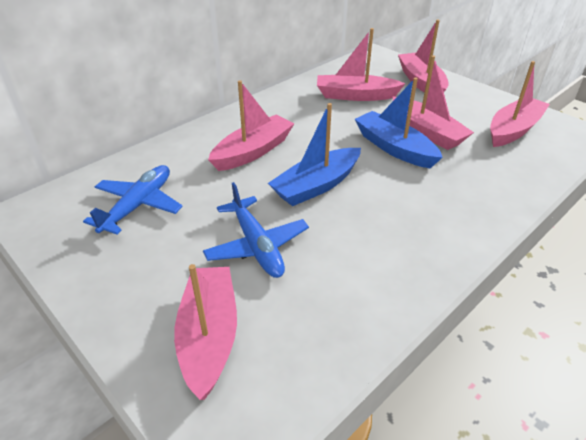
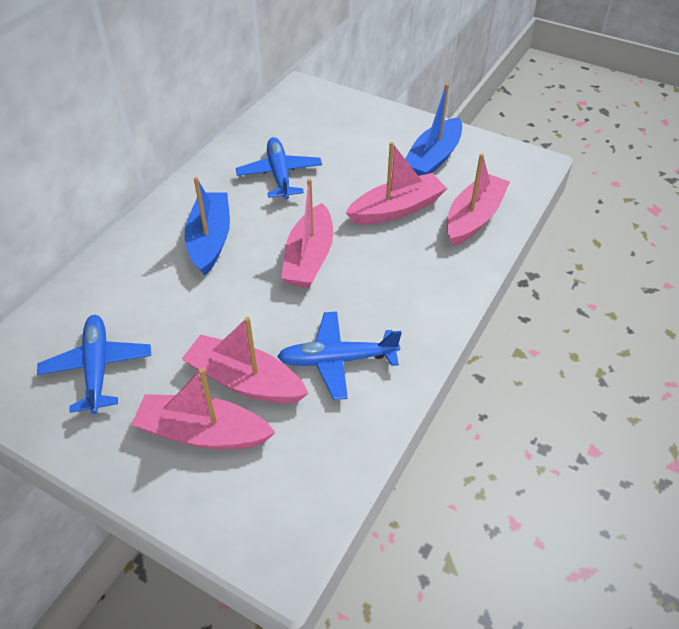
blue plane: 2 -> 3
pink boat: 6 -> 5

